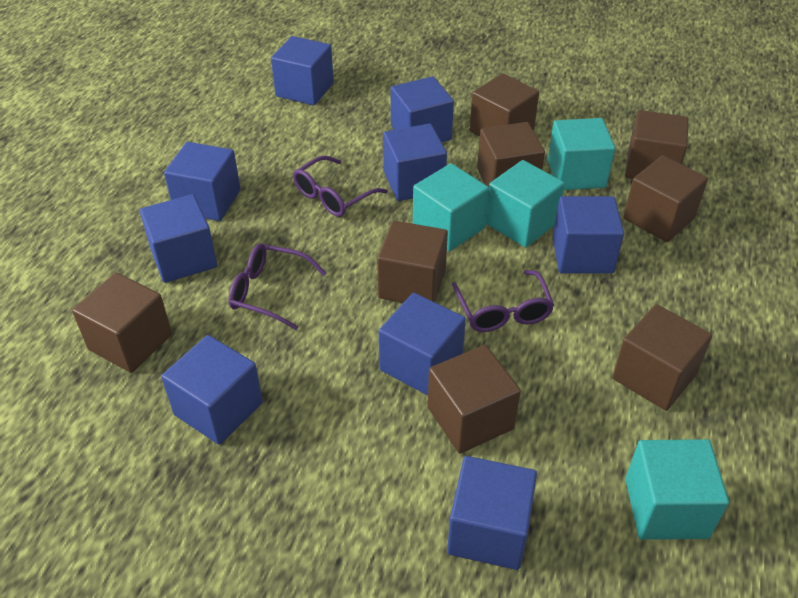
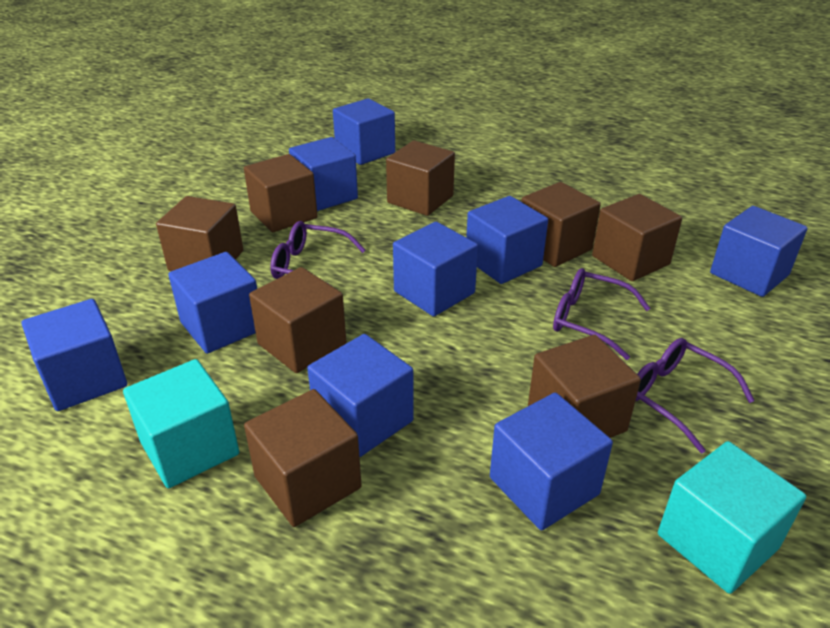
turquoise cube: 4 -> 2

